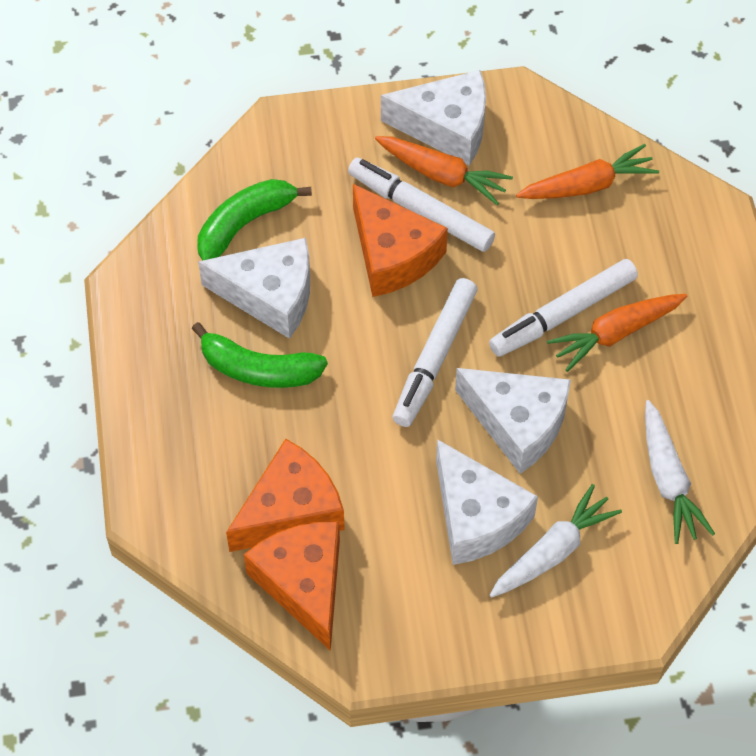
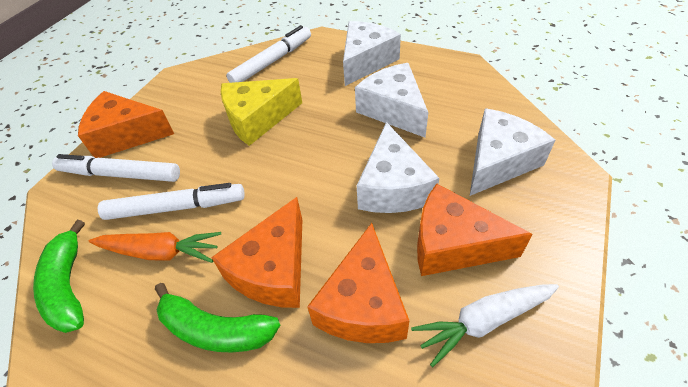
orange carrot: 3 -> 1
orange cheese: 3 -> 4
white carrot: 2 -> 1
yellow cheese: 0 -> 1

